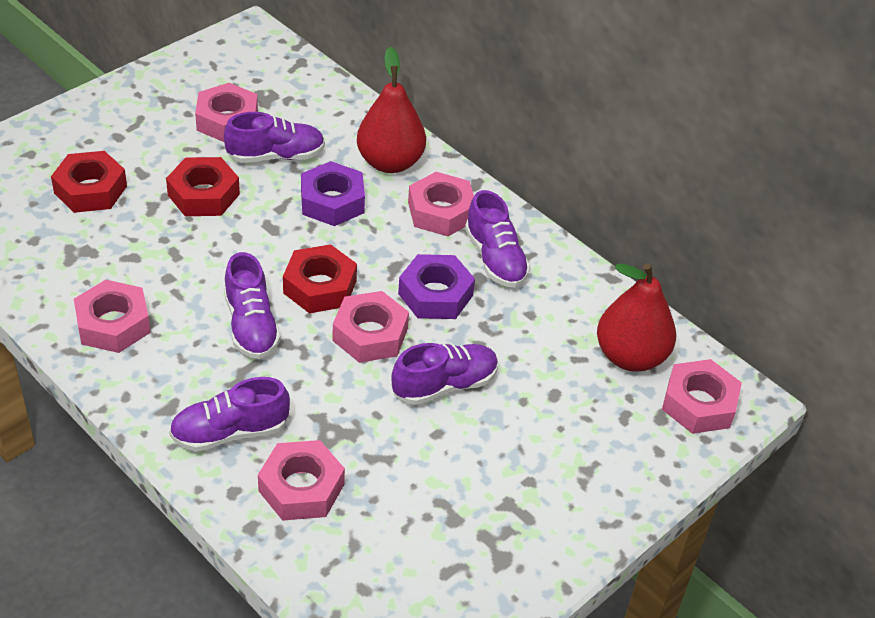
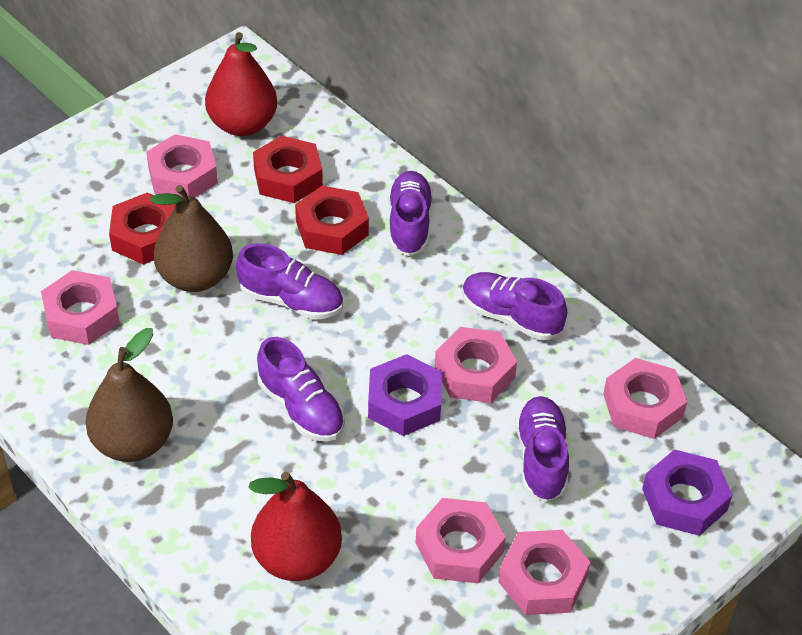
brown pear: 0 -> 2

